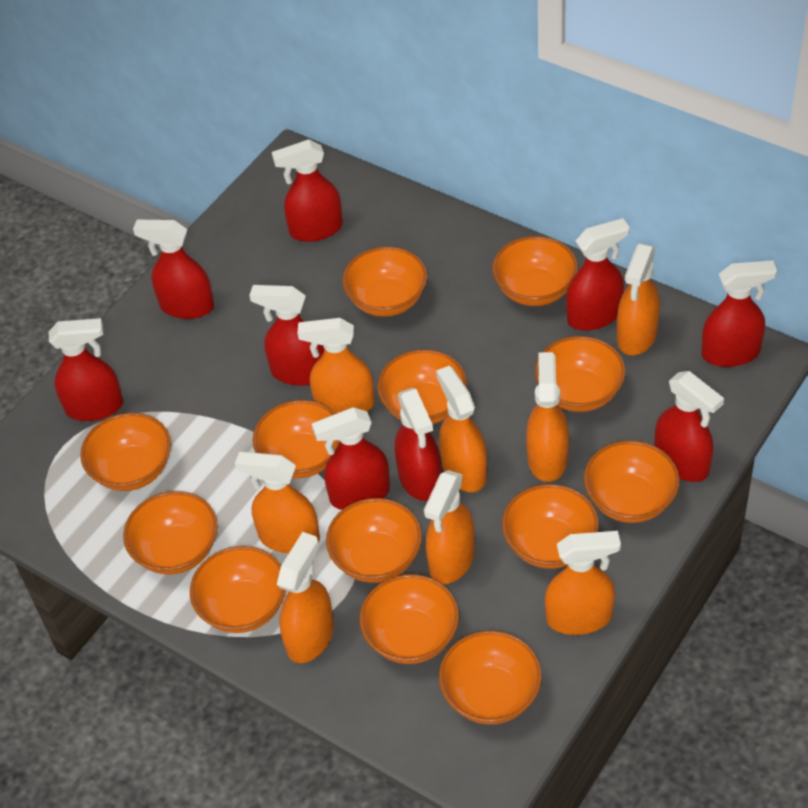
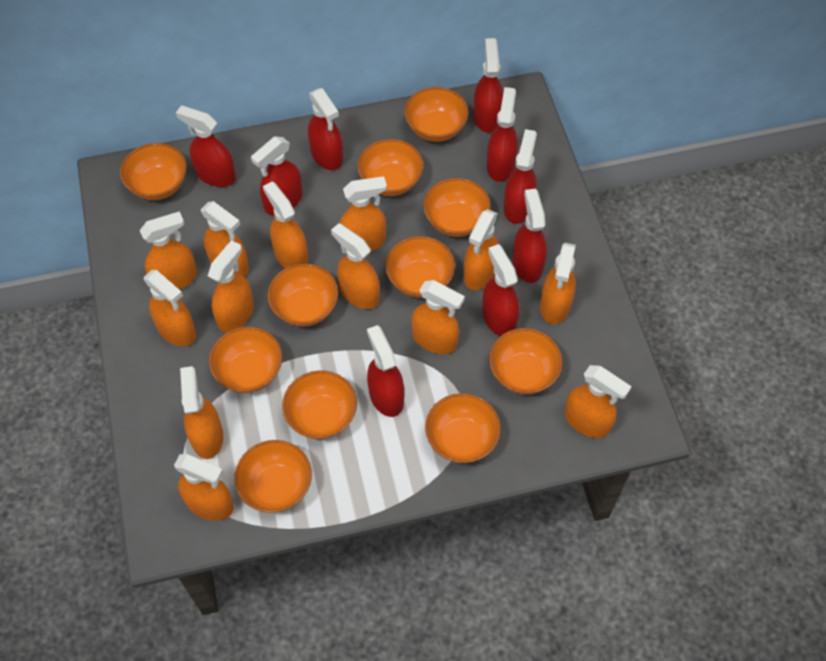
orange bowl: 13 -> 11
orange spray bottle: 8 -> 13

